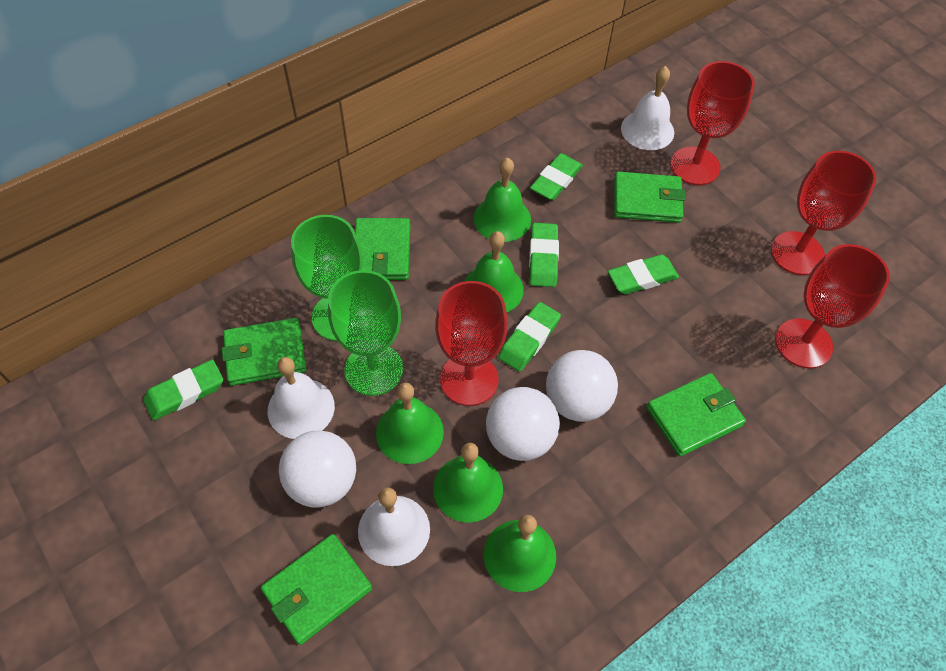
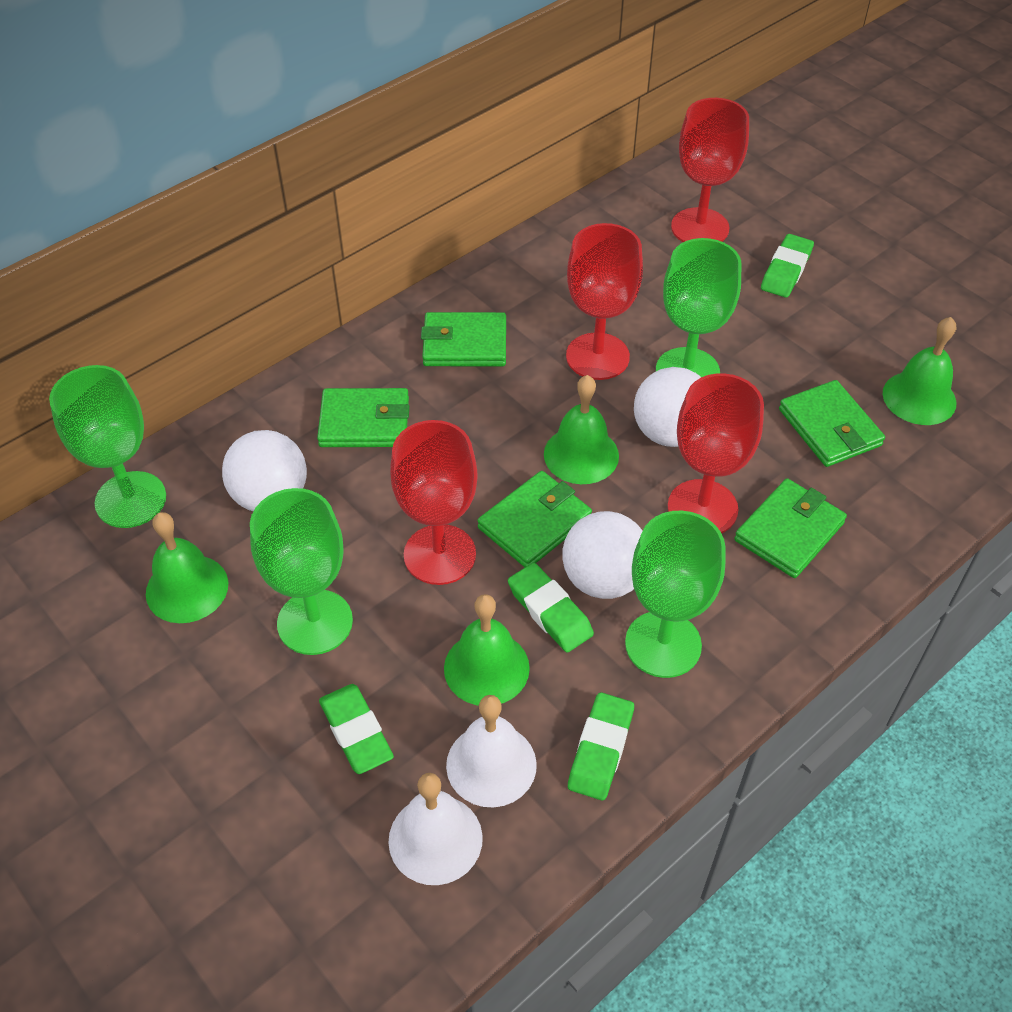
green bell: 5 -> 4
green eraser: 5 -> 4
green goblet: 2 -> 4
white bell: 3 -> 2

